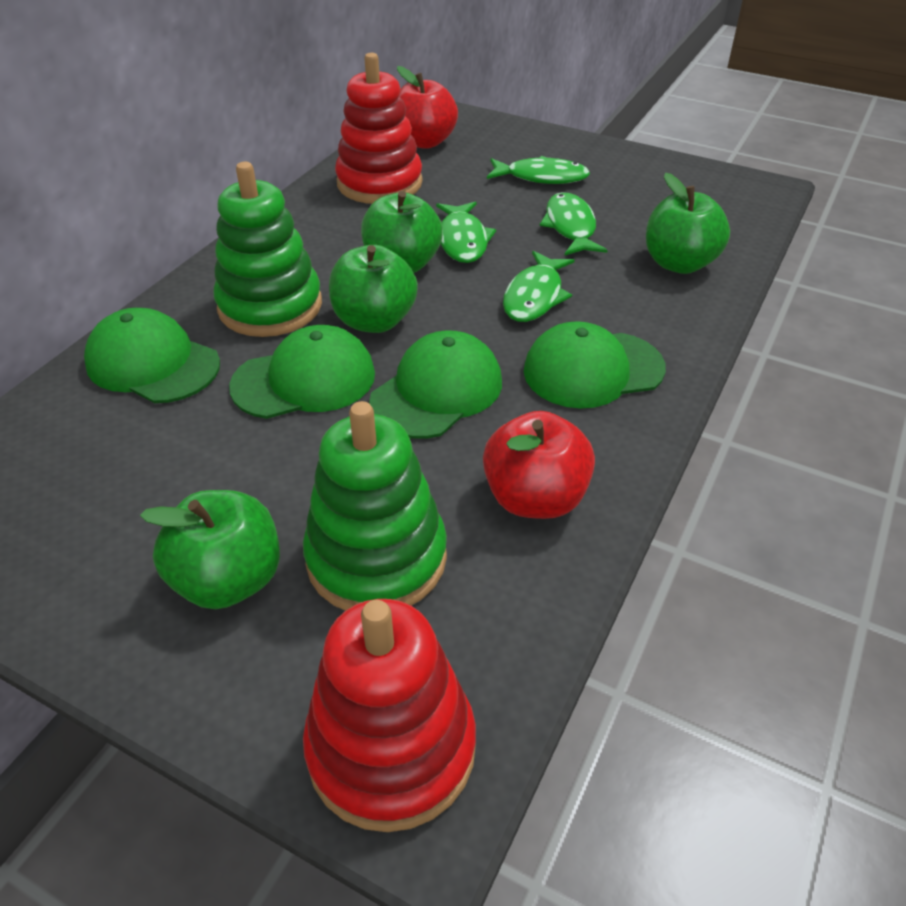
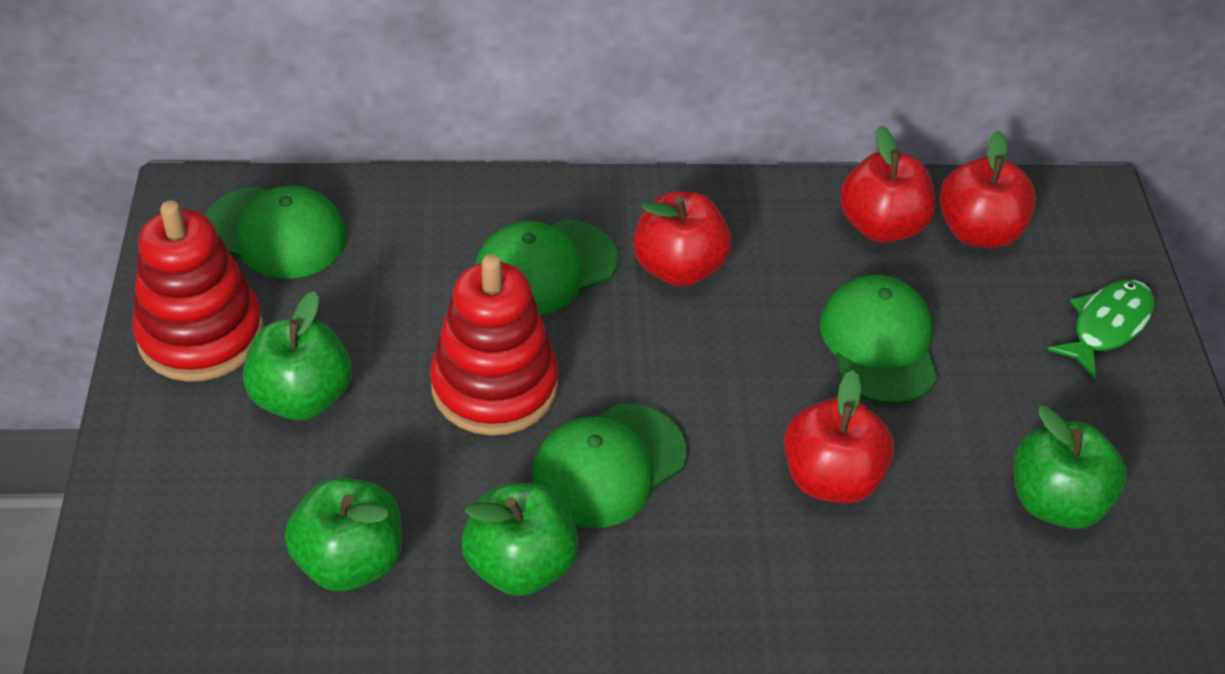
green fish: 4 -> 1
green stacking toy: 2 -> 0
red apple: 2 -> 4

